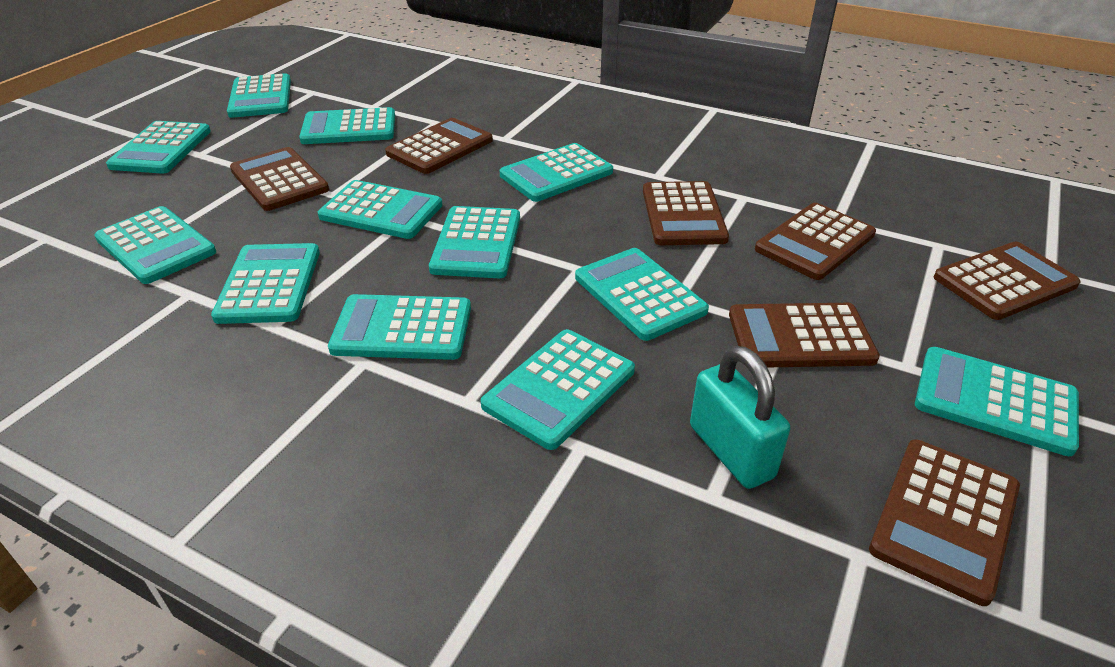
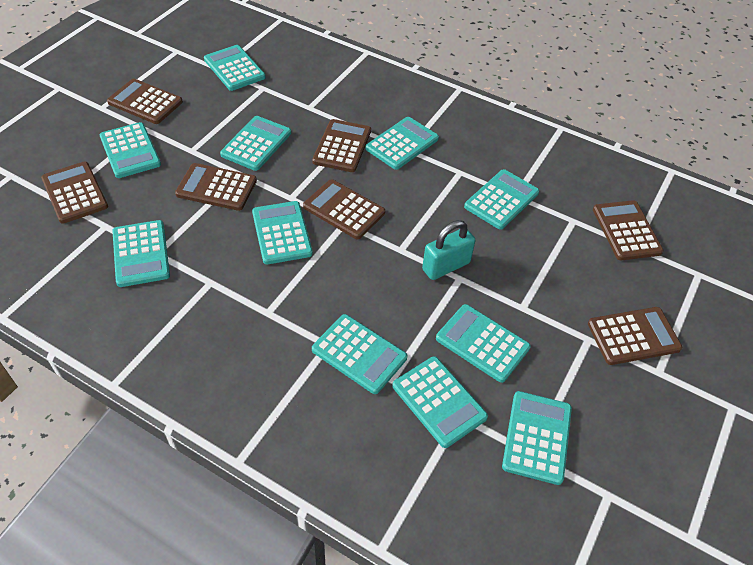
turquoise calculator: 12 -> 11

